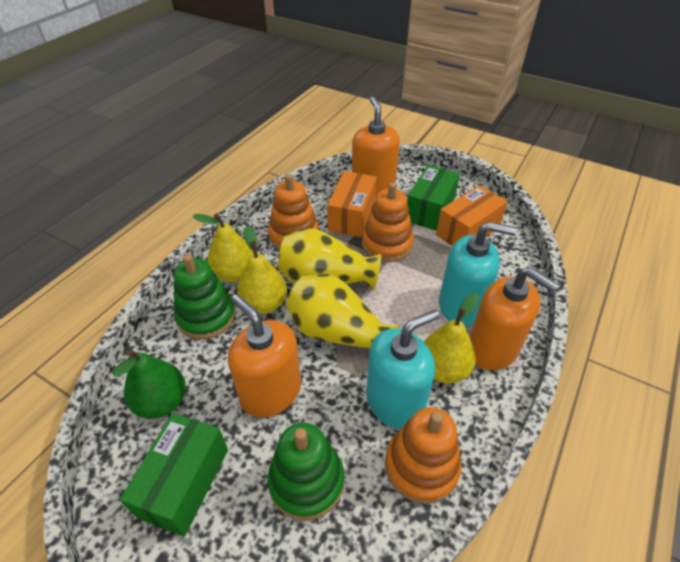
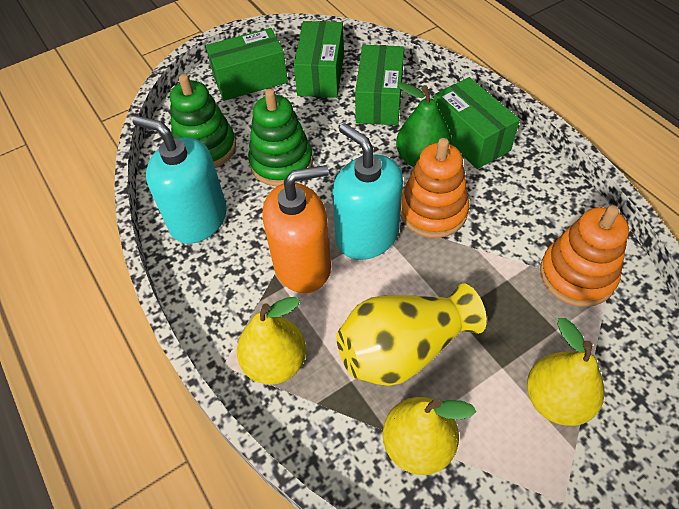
green box: 2 -> 4
orange box: 2 -> 0
orange soap dispenser: 3 -> 1
orange stacking toy: 3 -> 2
yellow vase: 2 -> 1

